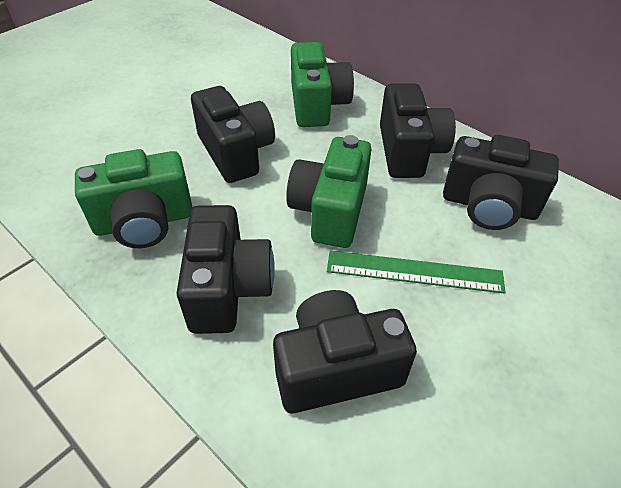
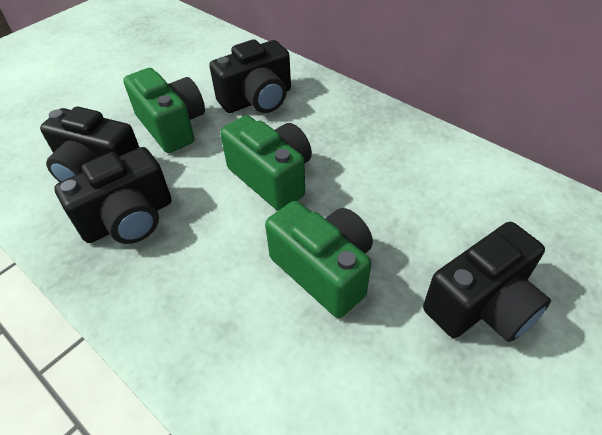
black camera: 5 -> 4
green ruler: 1 -> 0

